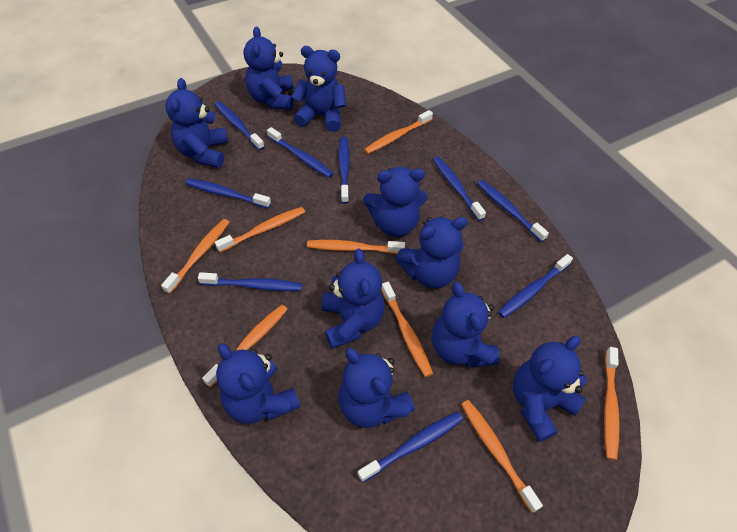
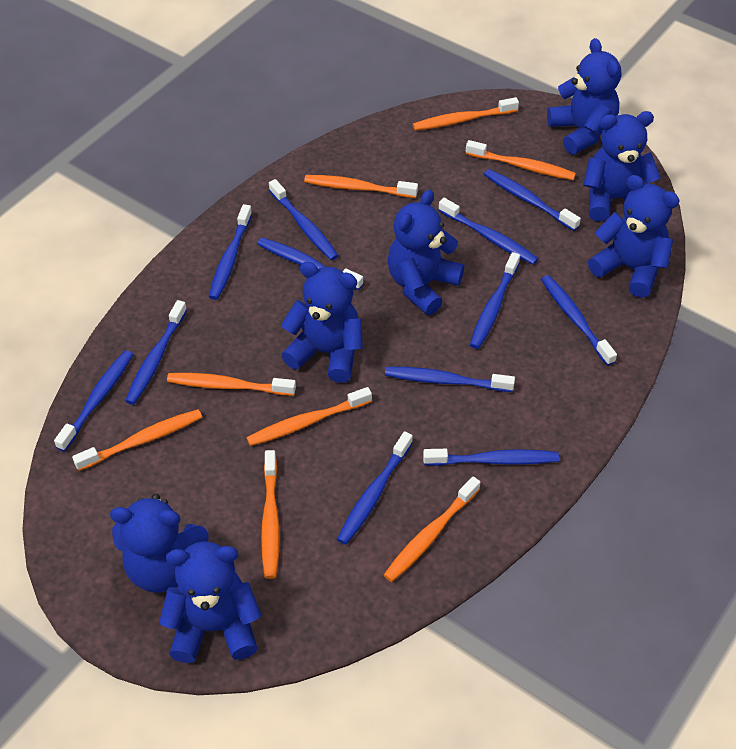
blue teddy bear: 10 -> 7
blue toothbrush: 9 -> 12

